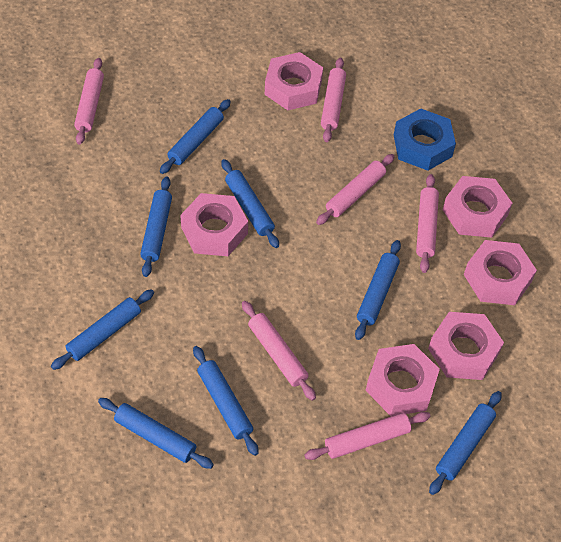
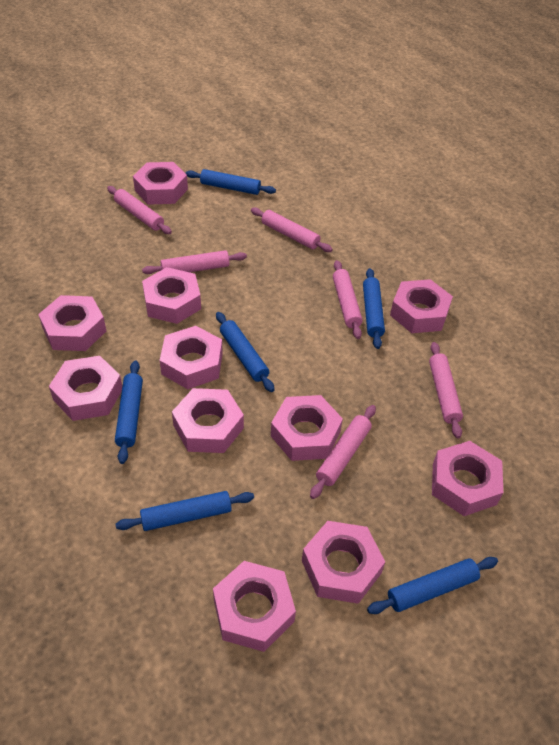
blue nut: 1 -> 0
blue rolling pin: 8 -> 6
pink nut: 6 -> 11

